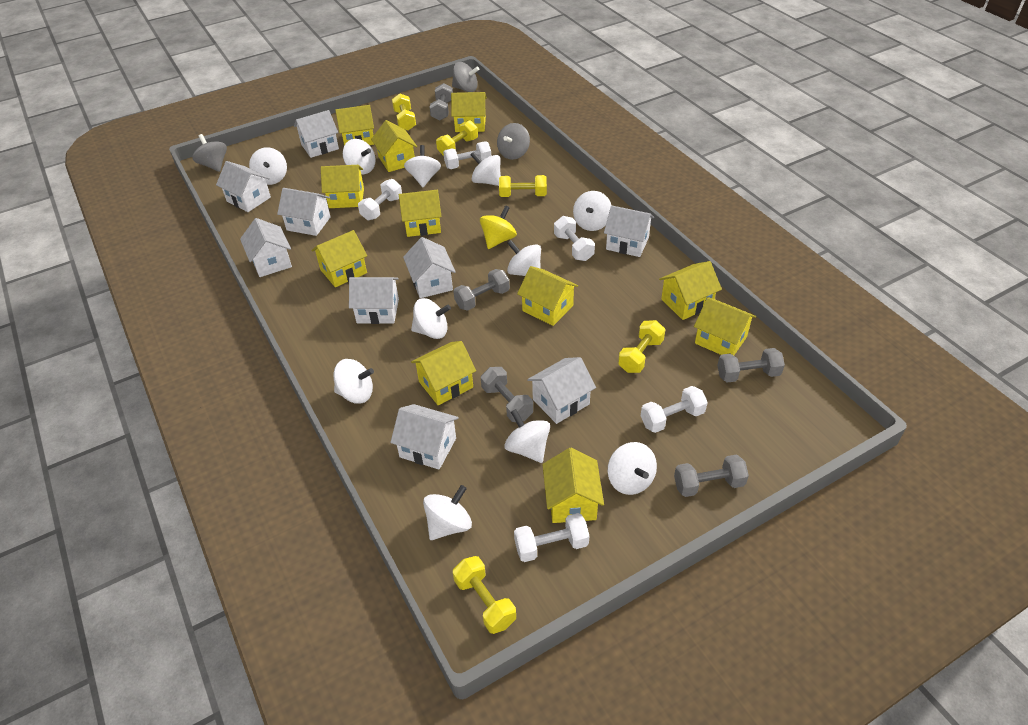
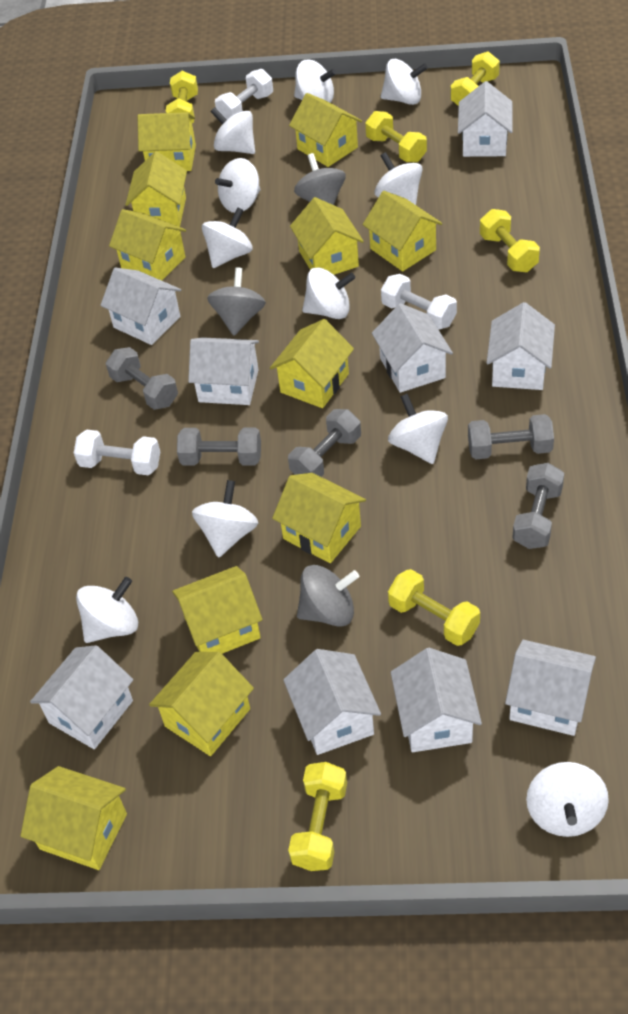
white dumbbell: 5 -> 3
yellow dumbbell: 5 -> 6
yellow spinning top: 1 -> 0

